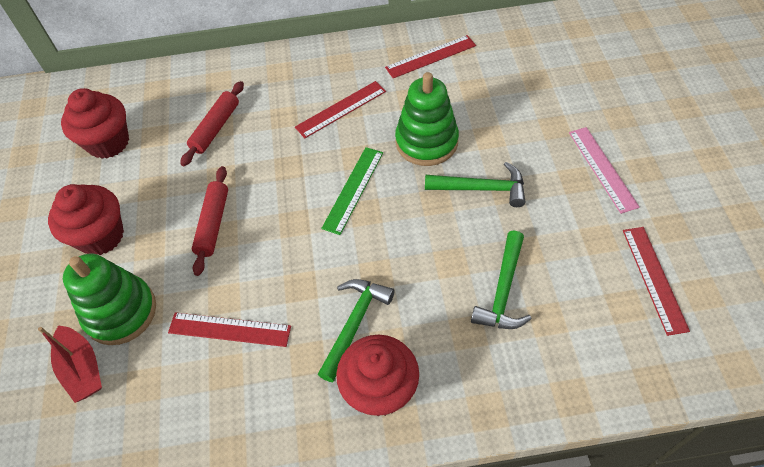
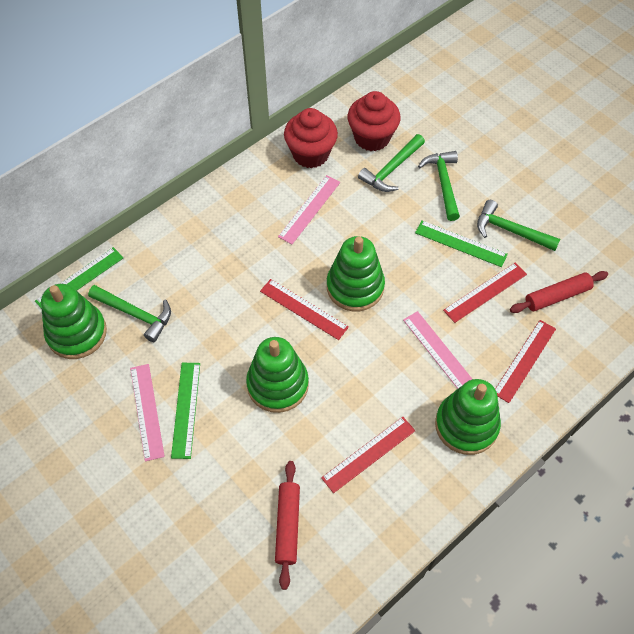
green hammer: 3 -> 4
green ruler: 1 -> 3
green stacking toy: 2 -> 4
pink ruler: 1 -> 3
red boat: 1 -> 0
red cupcake: 3 -> 2

